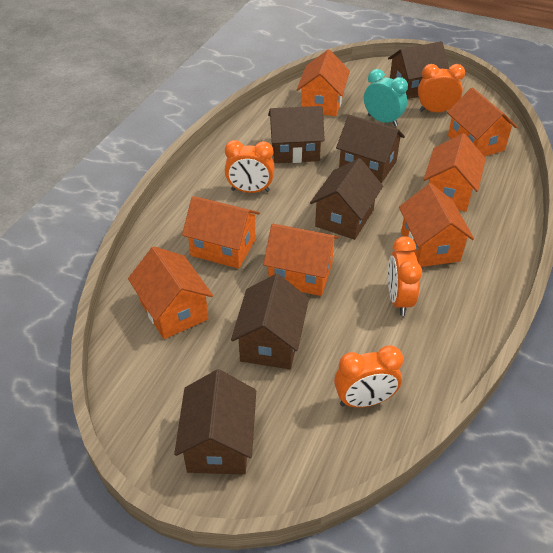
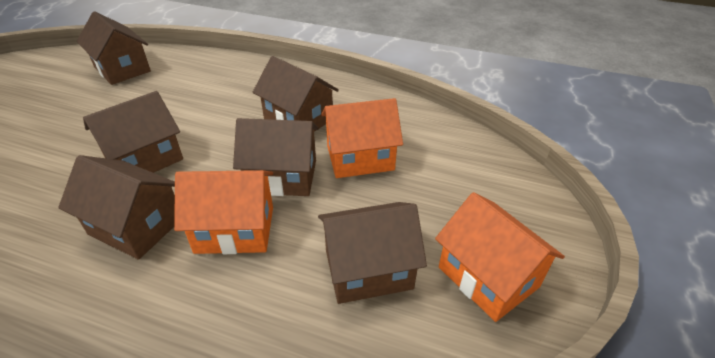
orange clock: 4 -> 0
orange house: 7 -> 3
turquoise clock: 1 -> 0

